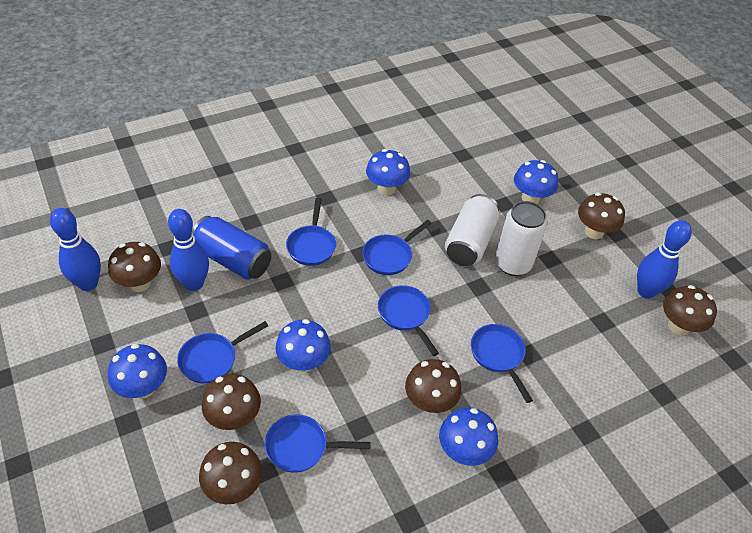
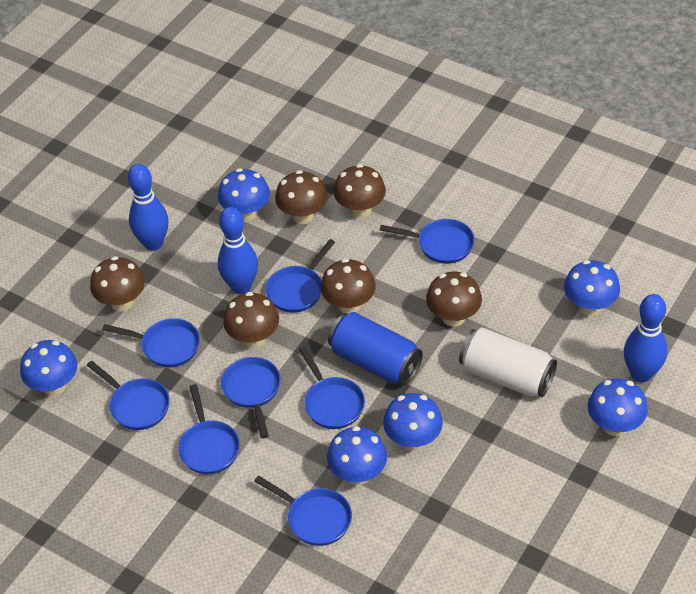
blue mushroom: 5 -> 6
blue pan: 6 -> 8
white can: 2 -> 1

